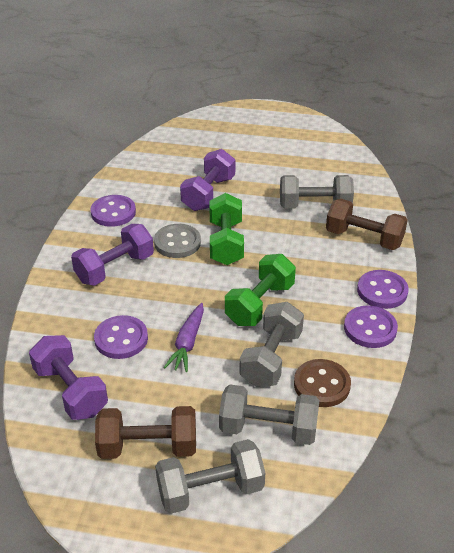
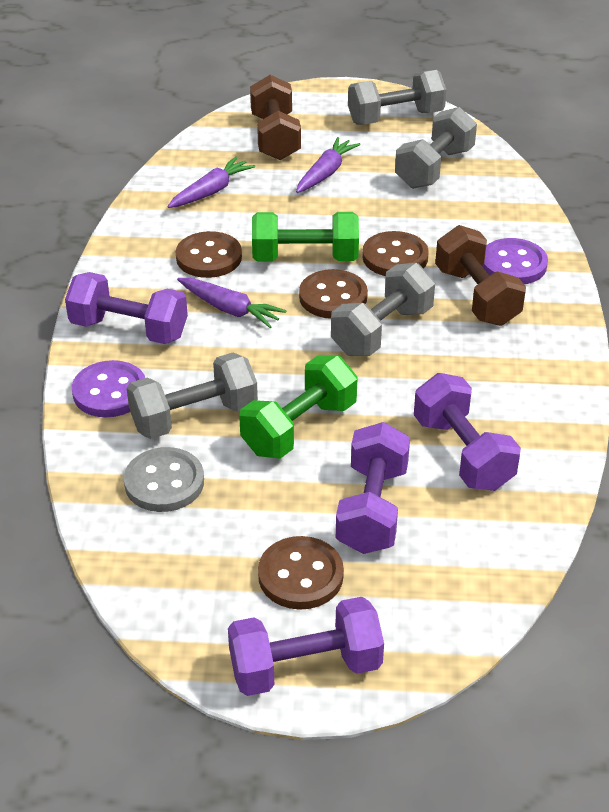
brown button: 1 -> 4
purple button: 4 -> 2
purple carrot: 1 -> 3
purple dumbbell: 3 -> 4

